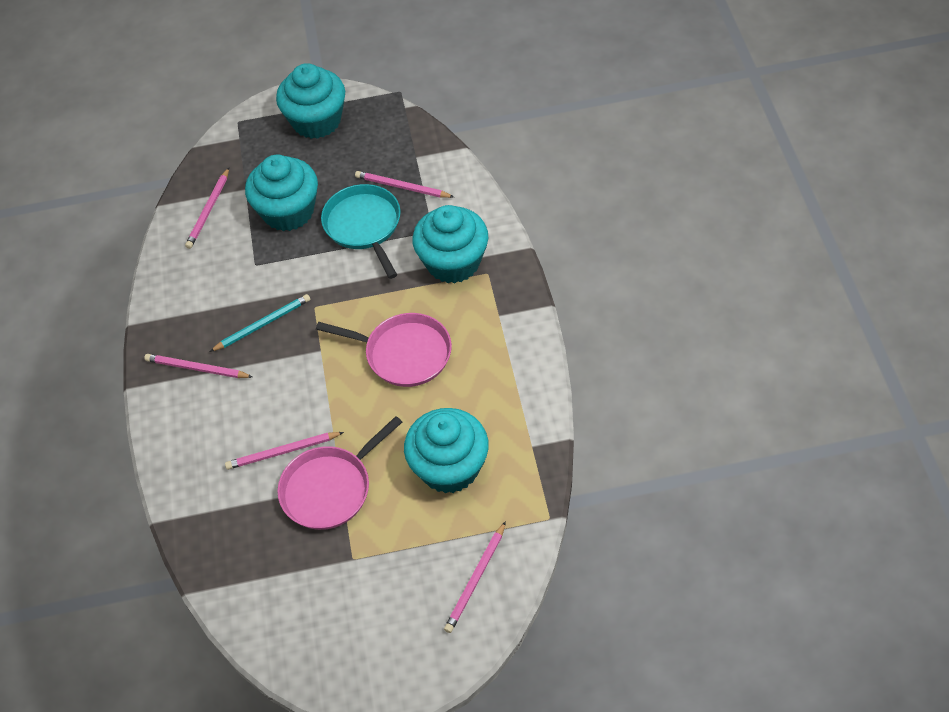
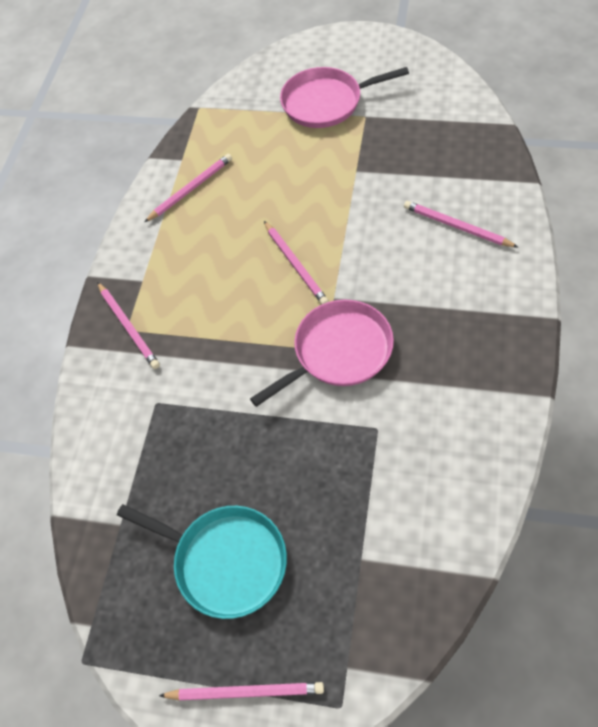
turquoise cupcake: 4 -> 0
turquoise pencil: 1 -> 0

